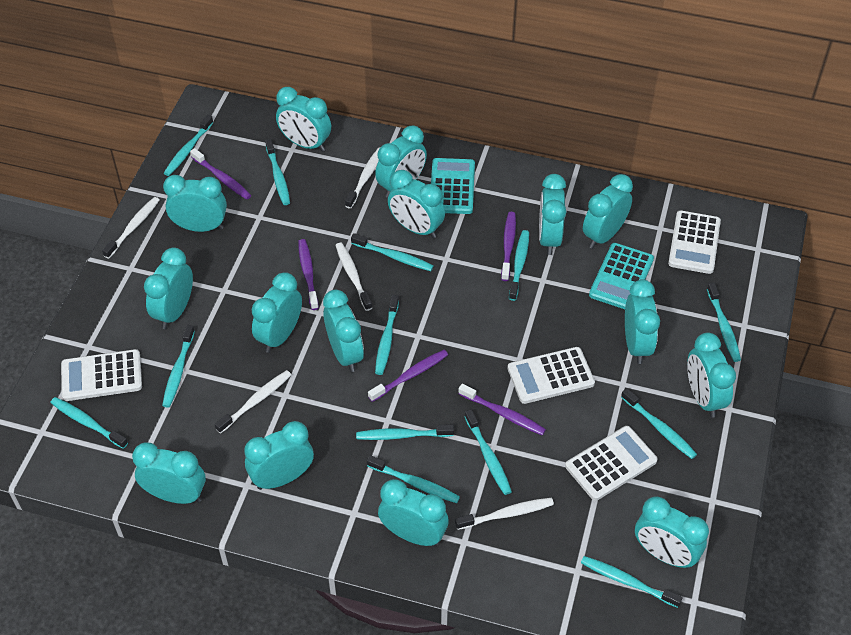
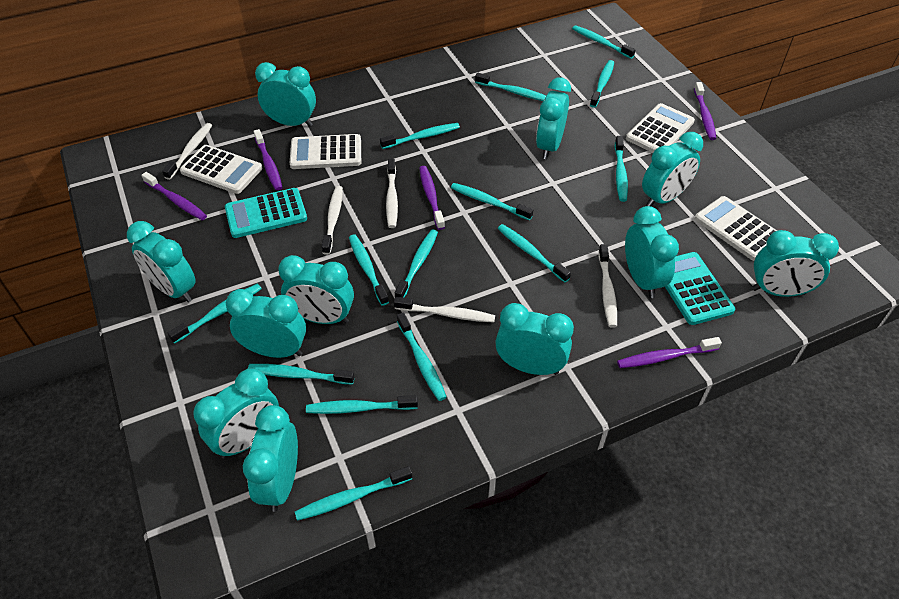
turquoise clock: 15 -> 11
turquoise toothbrush: 13 -> 14

